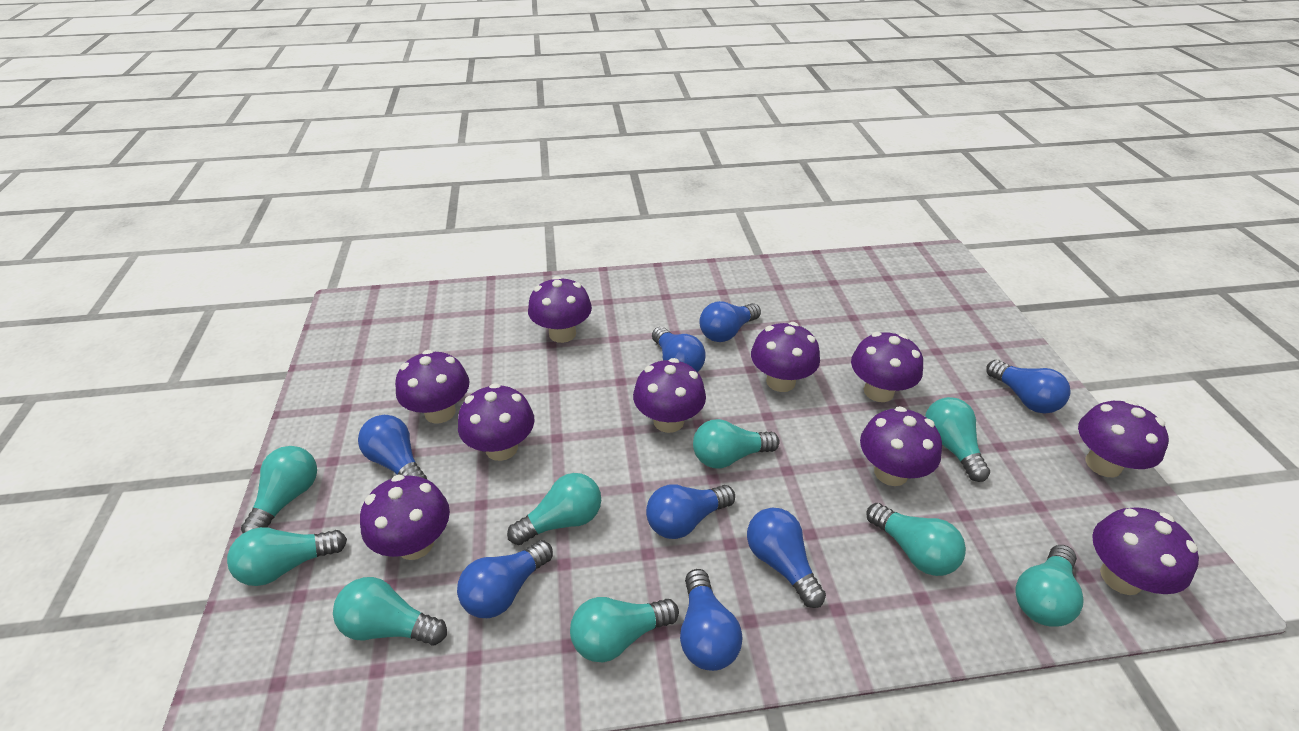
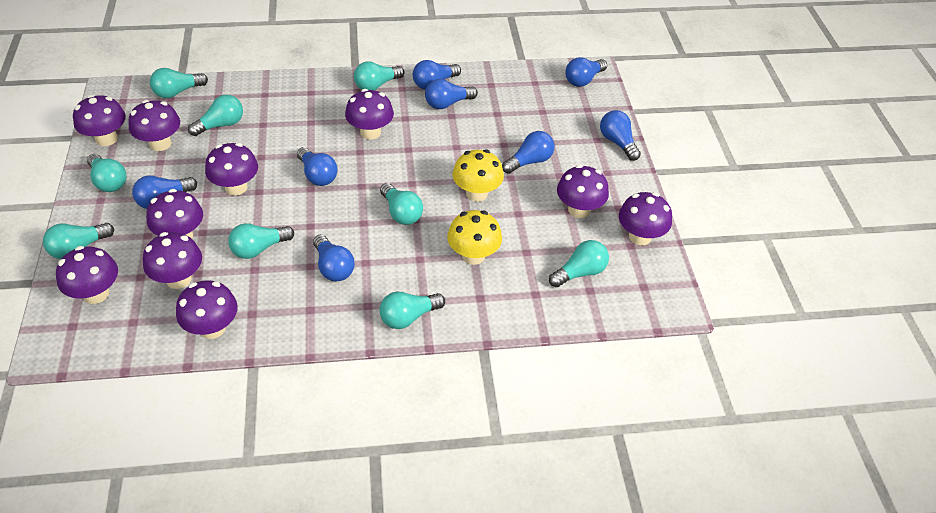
yellow mushroom: 0 -> 2

